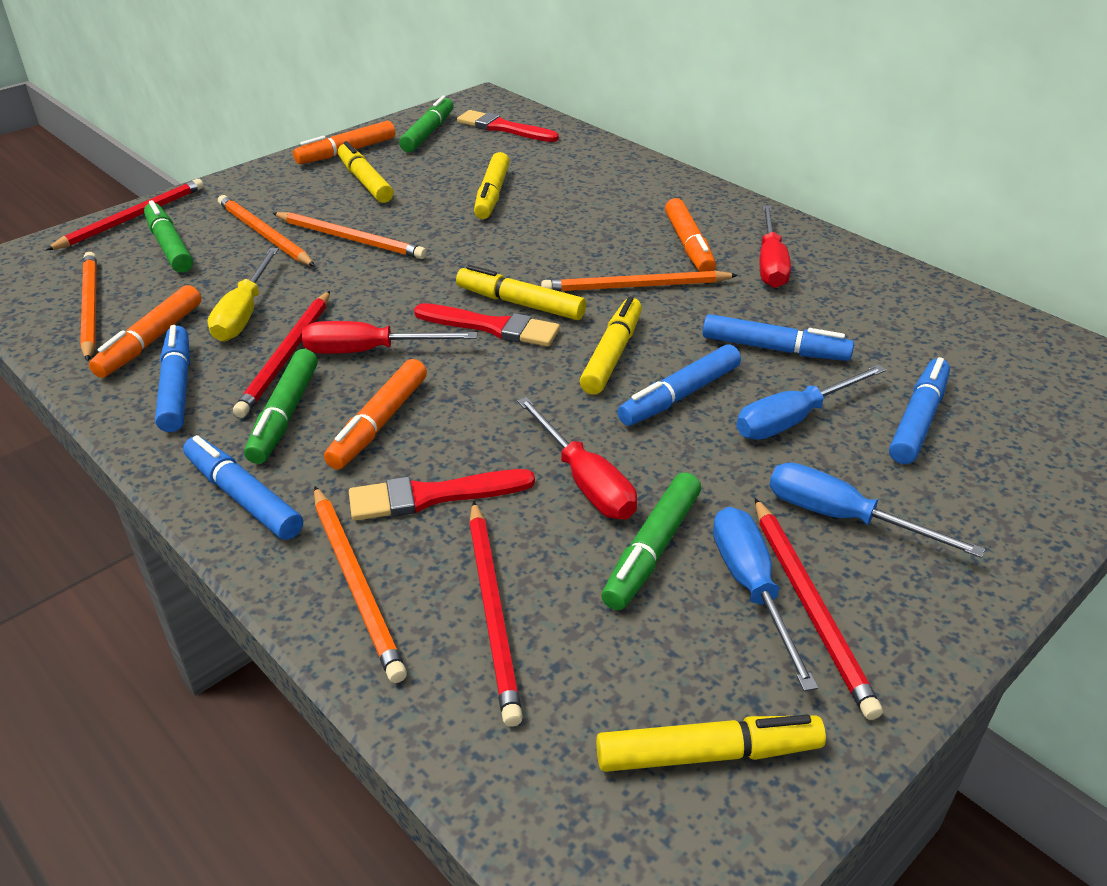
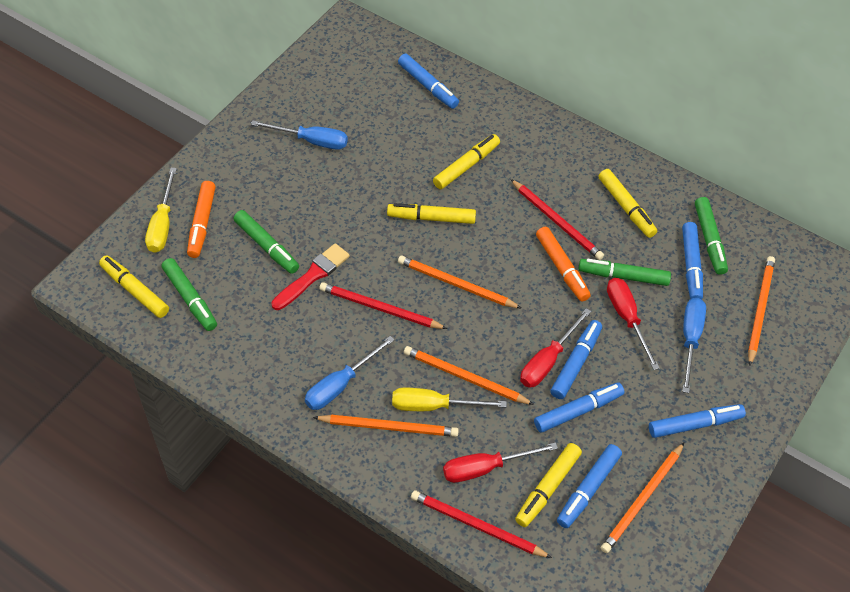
blue marker: 5 -> 6
orange marker: 4 -> 2
red brush: 3 -> 1
red pencil: 4 -> 3
yellow screwdriver: 1 -> 2

